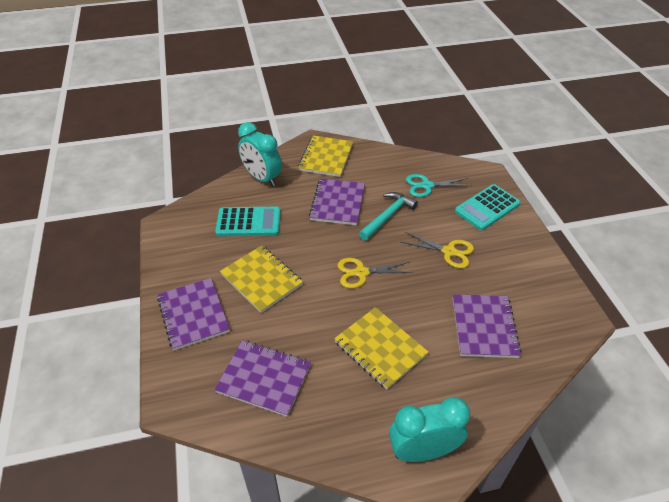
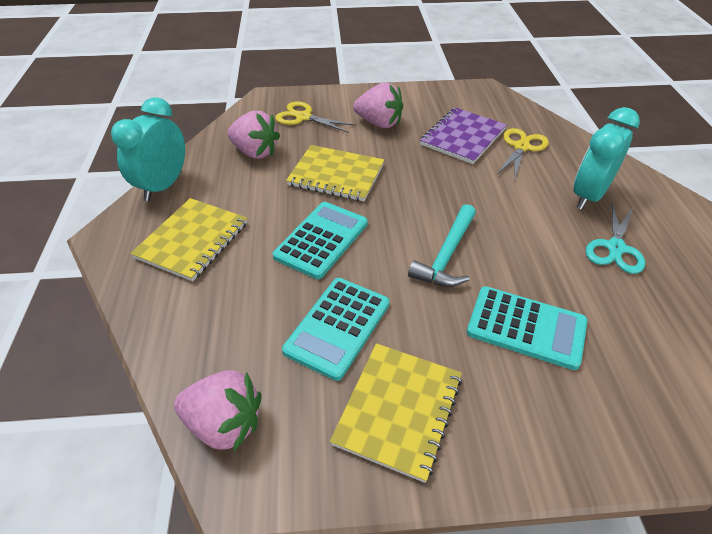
pink strawberry: 0 -> 3
purple notebook: 4 -> 1
turquoise calculator: 2 -> 3

